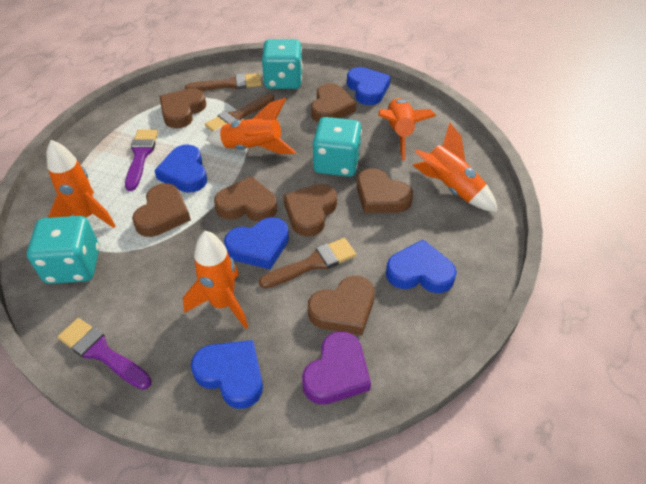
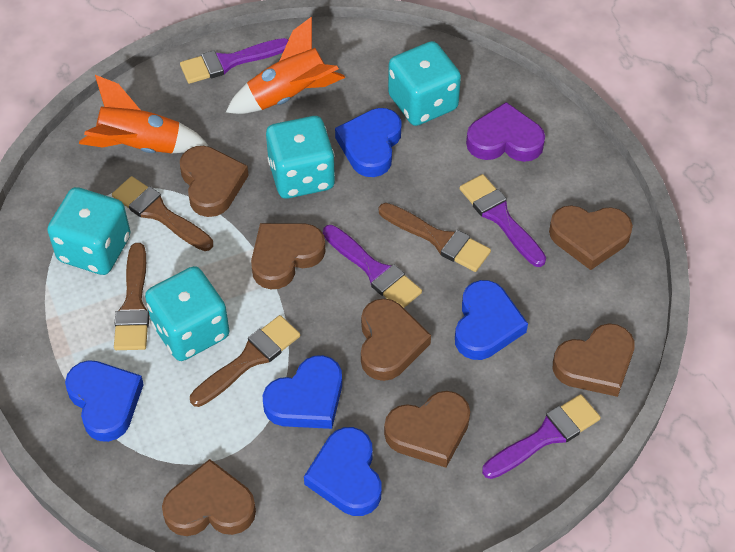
brown brush: 3 -> 4
orange rocket: 5 -> 2
purple brush: 2 -> 4
turquoise dice: 3 -> 4

